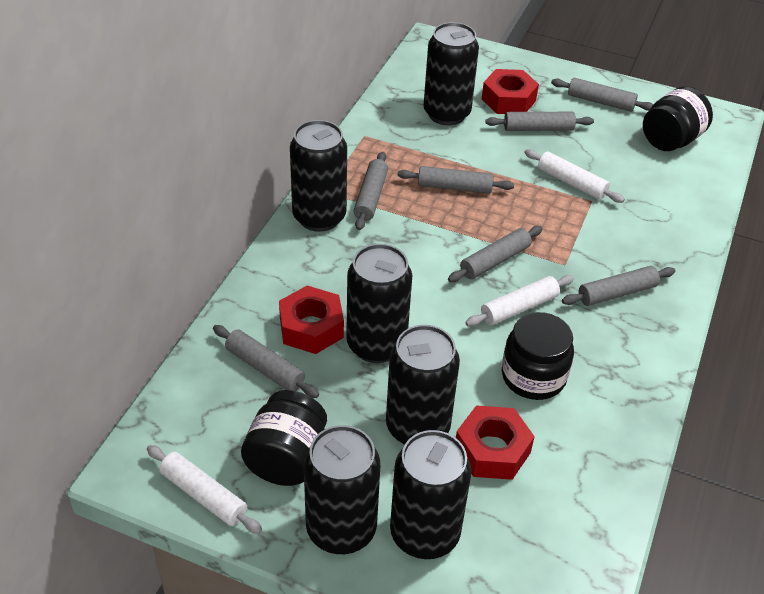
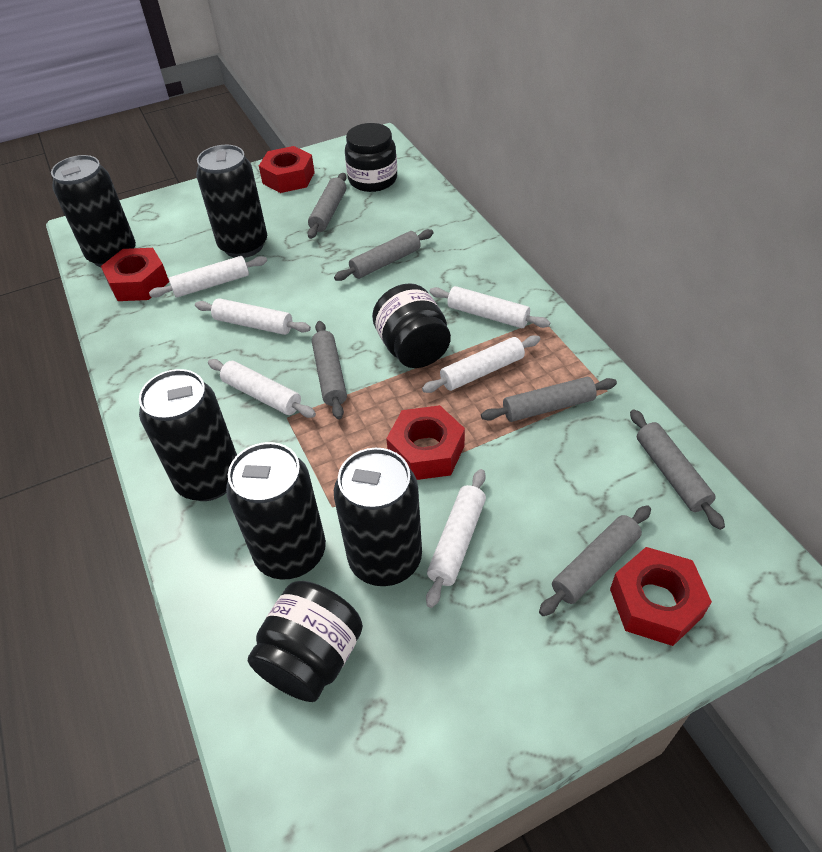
black can: 6 -> 5
grey rolling pin: 7 -> 6
red nut: 3 -> 4
white rolling pin: 3 -> 6

